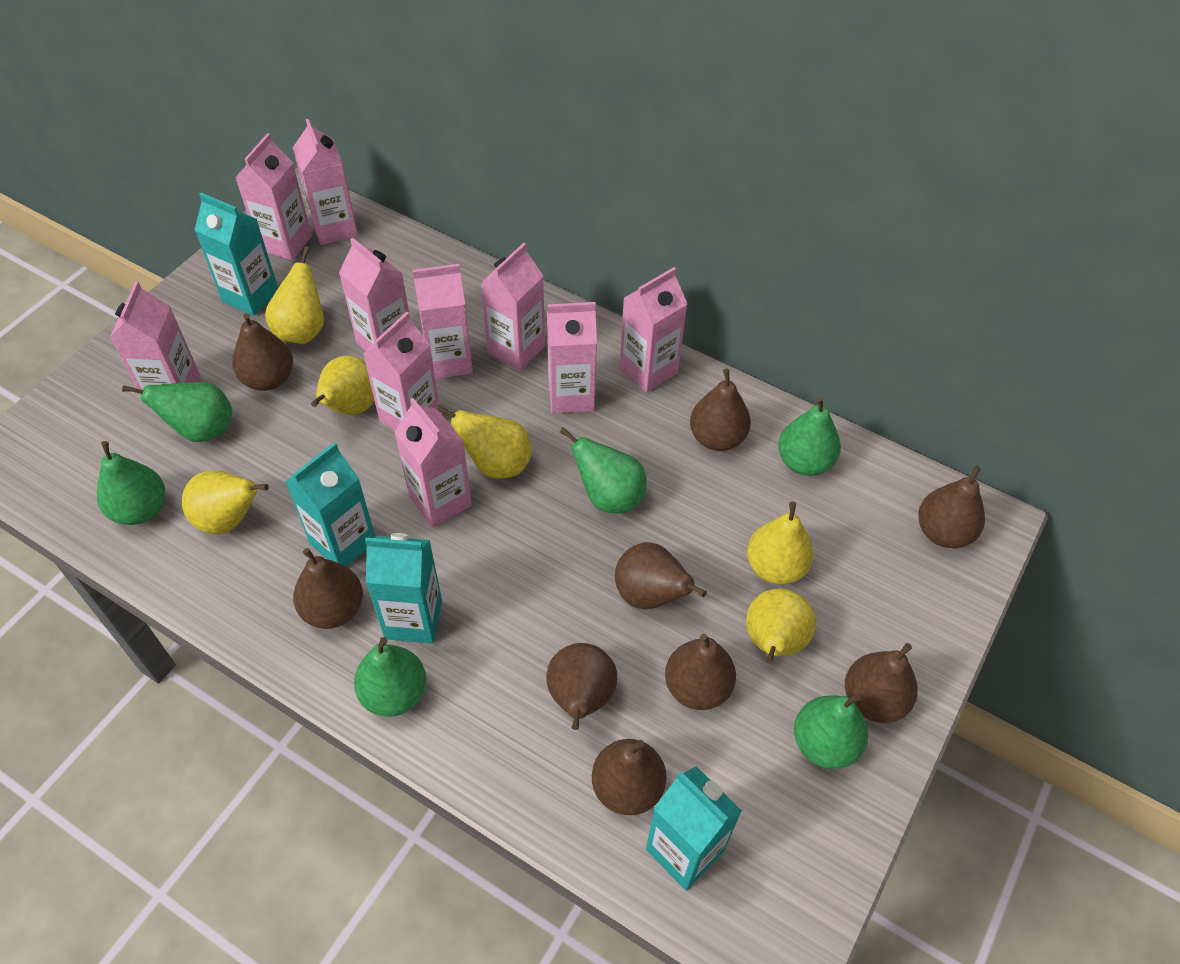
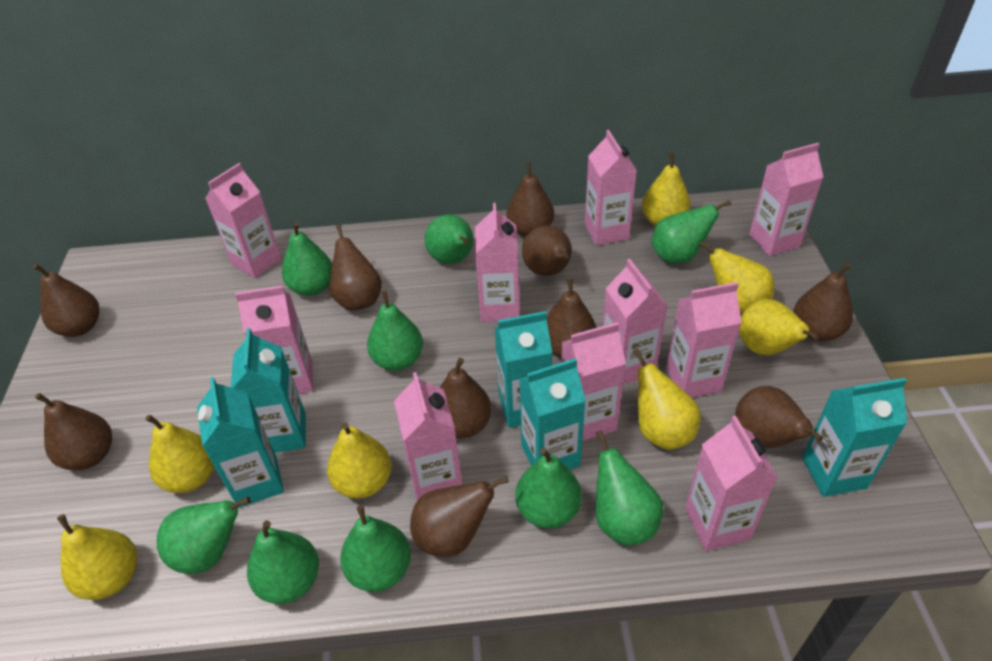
brown pear: 9 -> 10
green pear: 6 -> 9
turquoise carton: 4 -> 5
yellow pear: 6 -> 7

